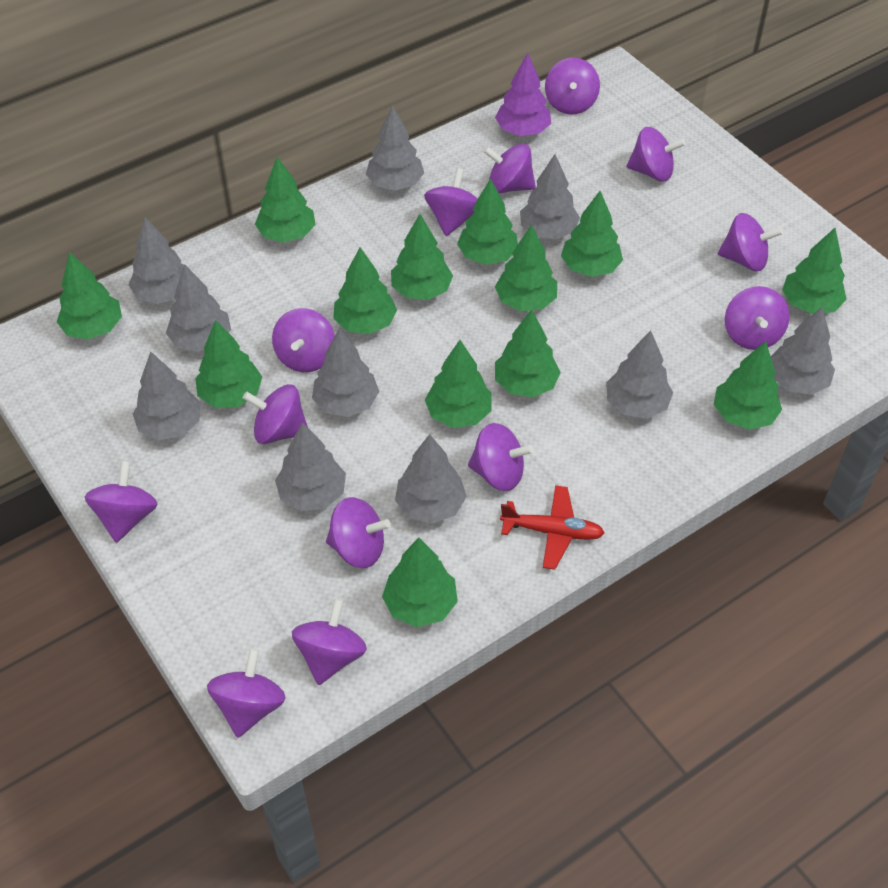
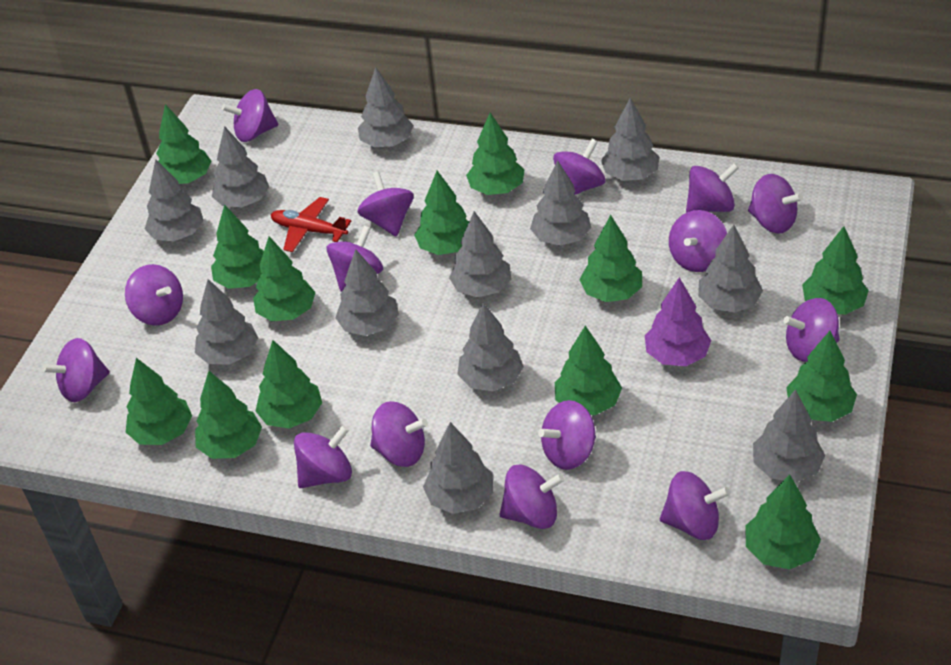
grey tree: 10 -> 12
purple spinning top: 13 -> 15

